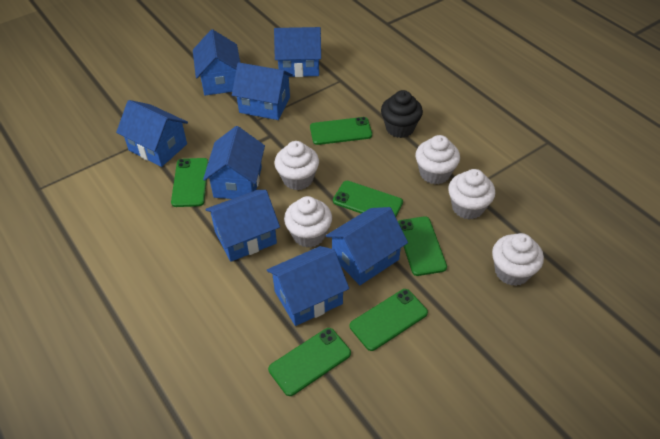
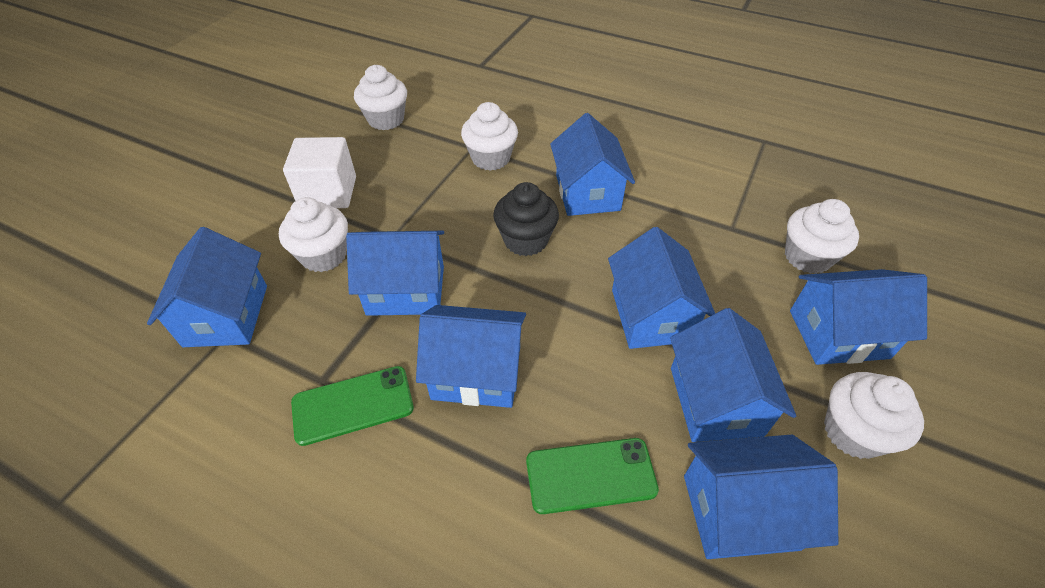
green phone: 6 -> 2
white cube: 0 -> 1

